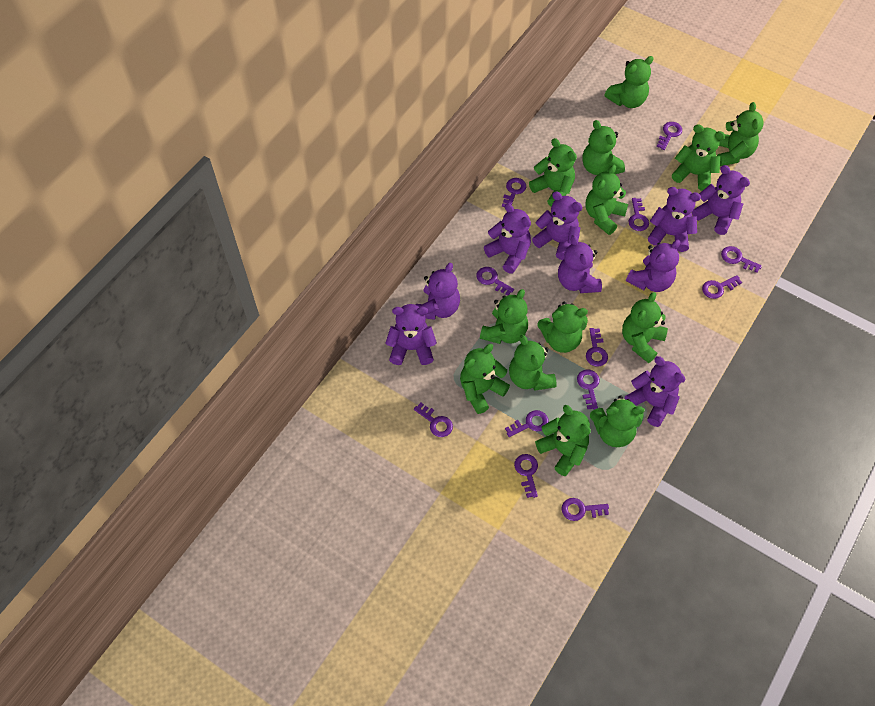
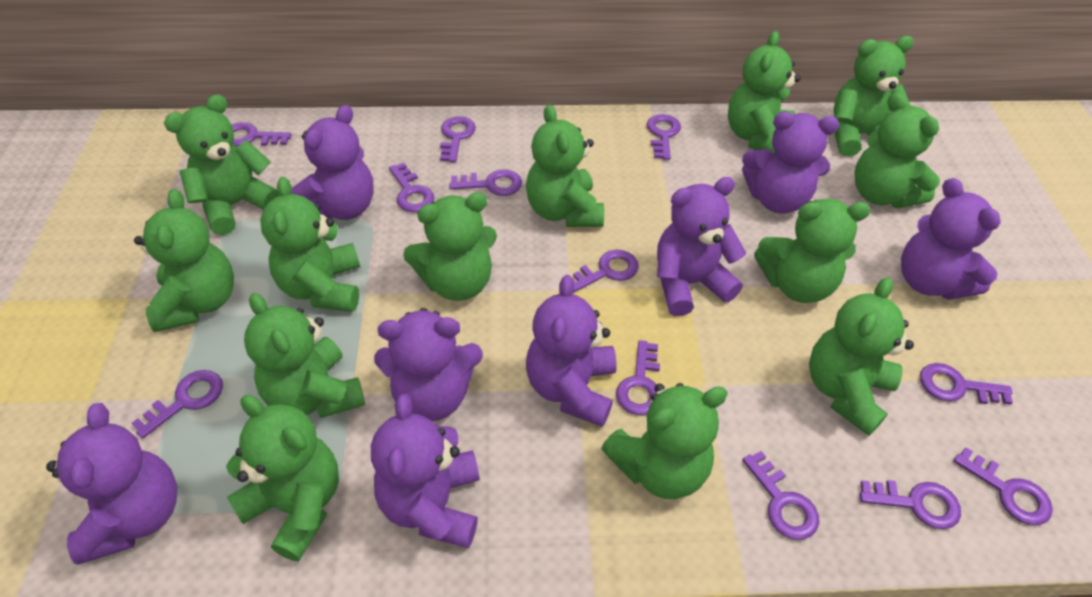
purple teddy bear: 9 -> 8

